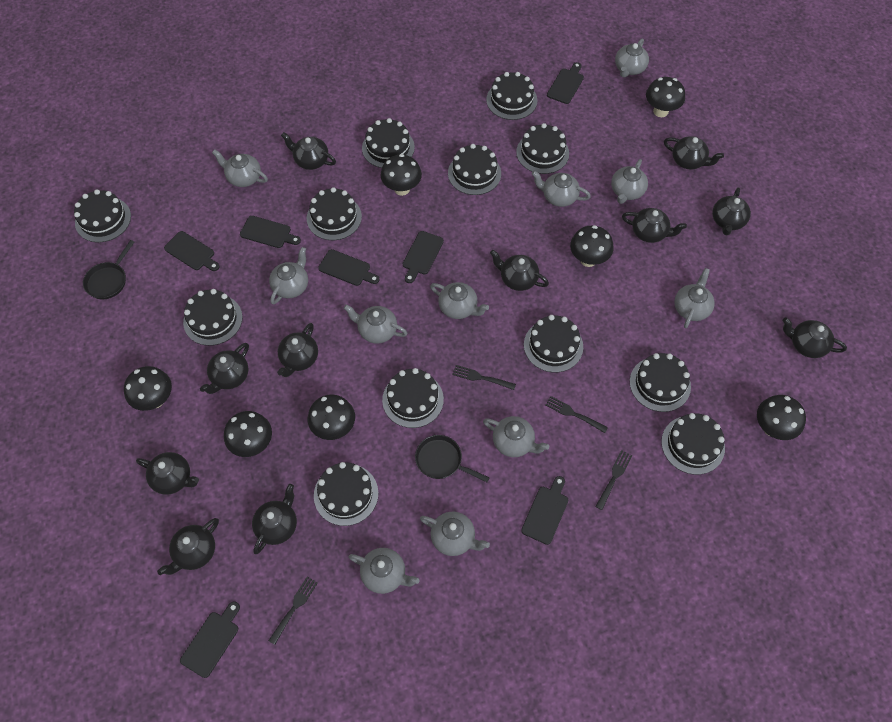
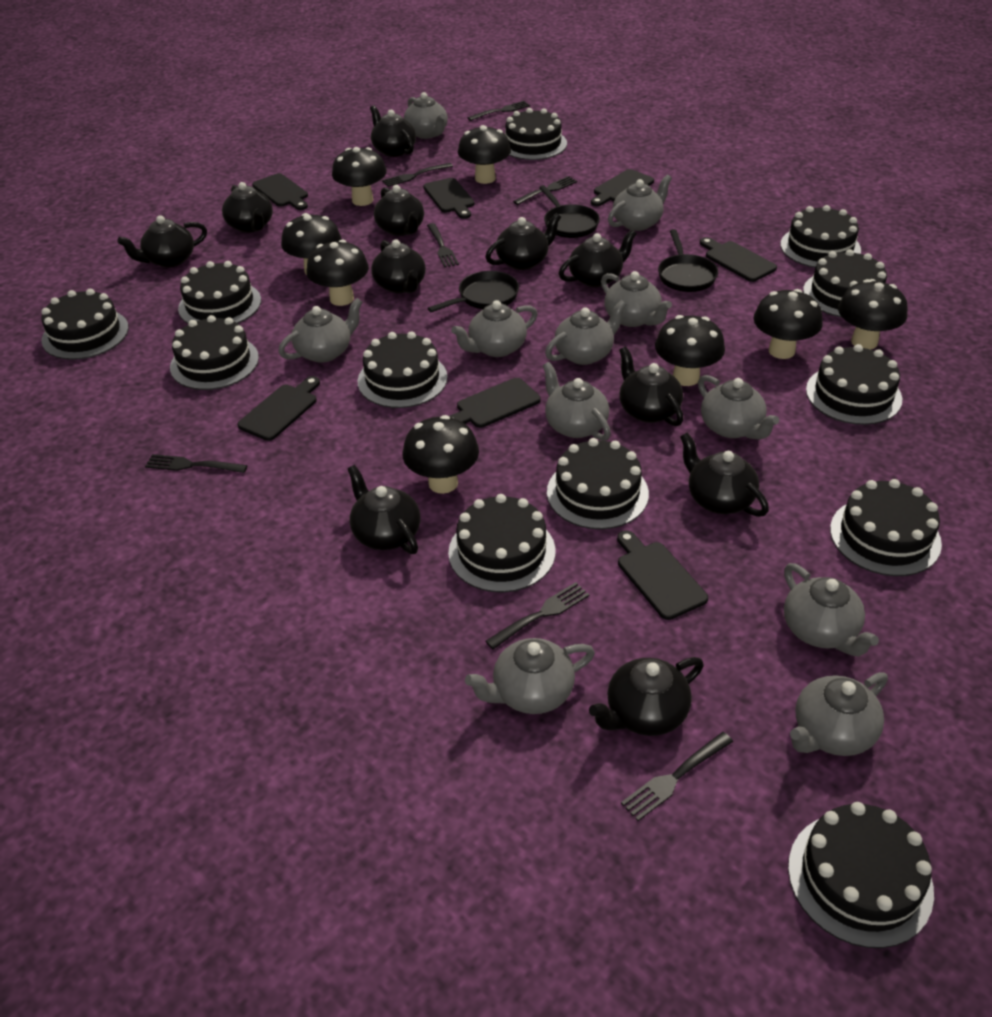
black fork: 4 -> 7
black mushroom: 7 -> 8
black pan: 2 -> 3

